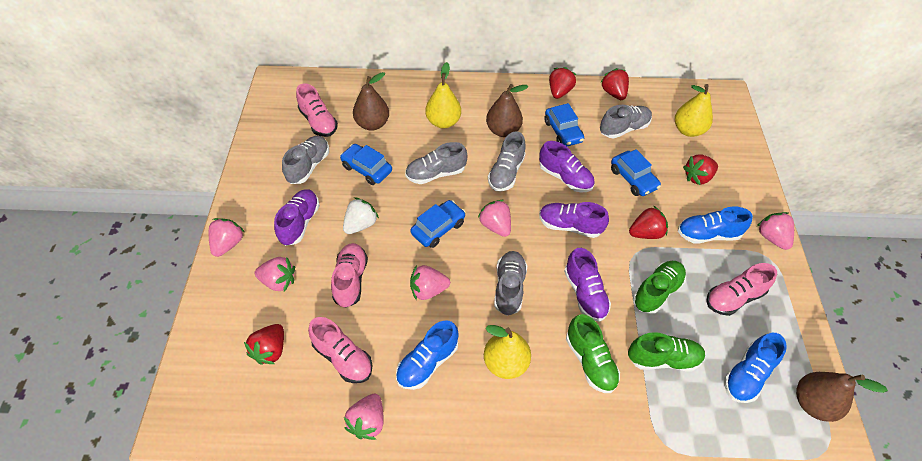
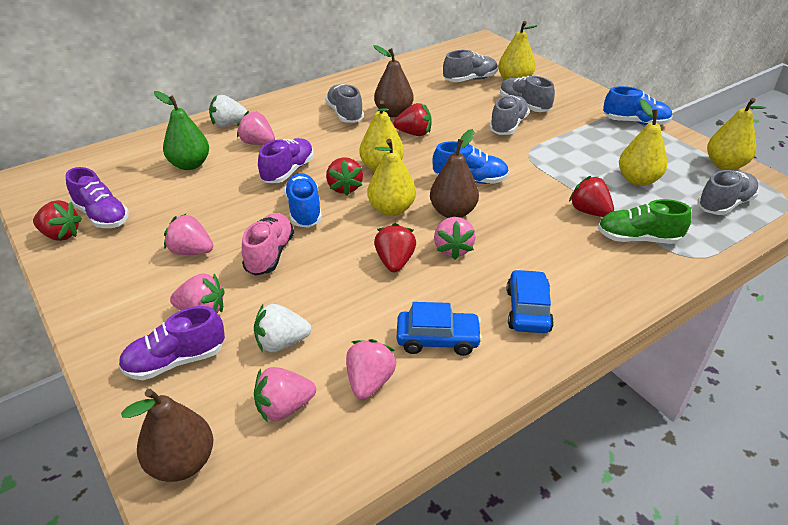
blue car: 4 -> 2
green pear: 0 -> 1
green shoe: 3 -> 1
pink shoe: 4 -> 1
purple shoe: 4 -> 3
white strawberry: 1 -> 2
yellow pear: 3 -> 5

